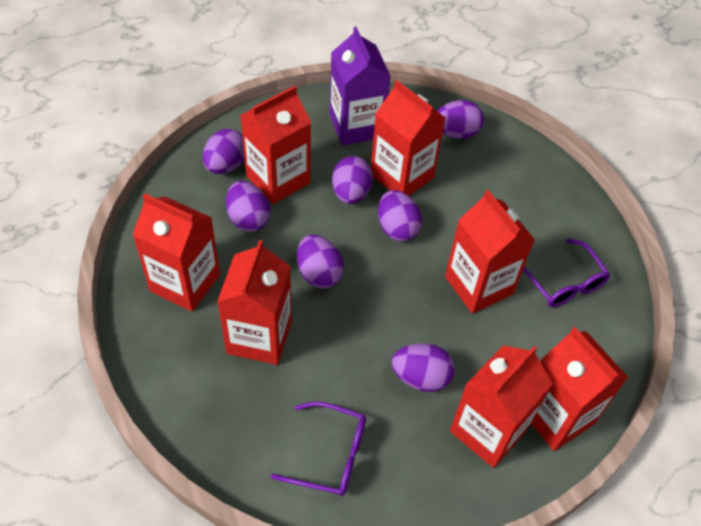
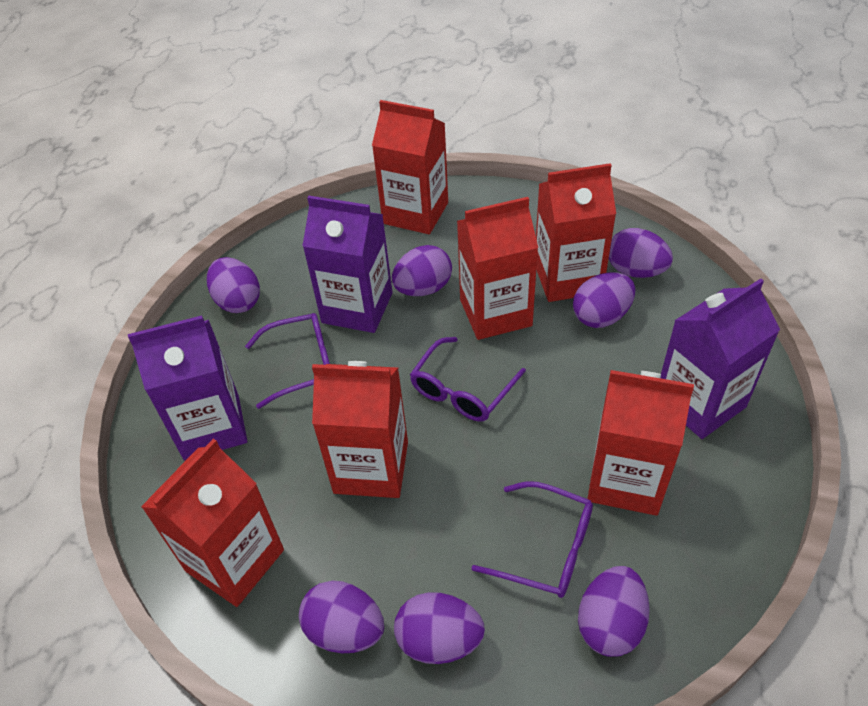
purple carton: 1 -> 3
purple glasses: 2 -> 3
red carton: 7 -> 6

